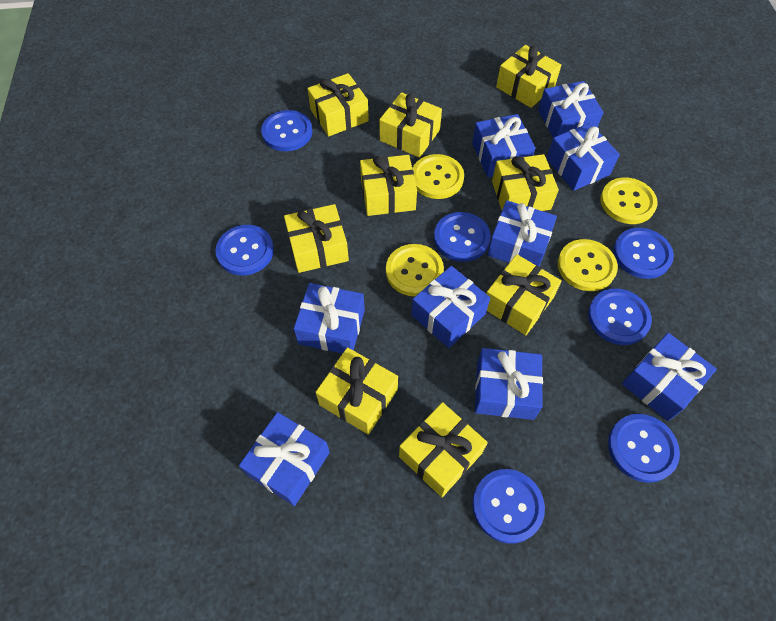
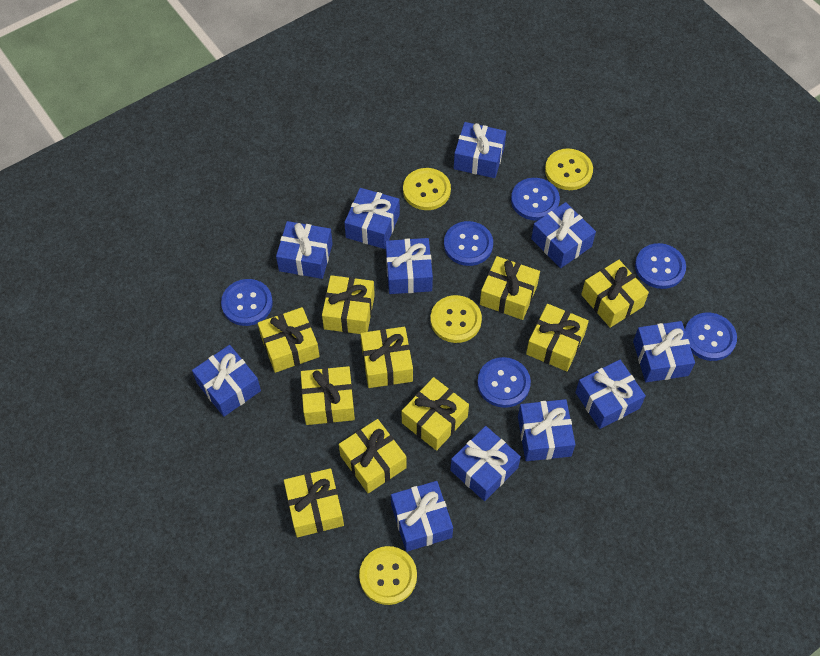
blue button: 7 -> 6
blue gift: 9 -> 11
yellow gift: 9 -> 10

